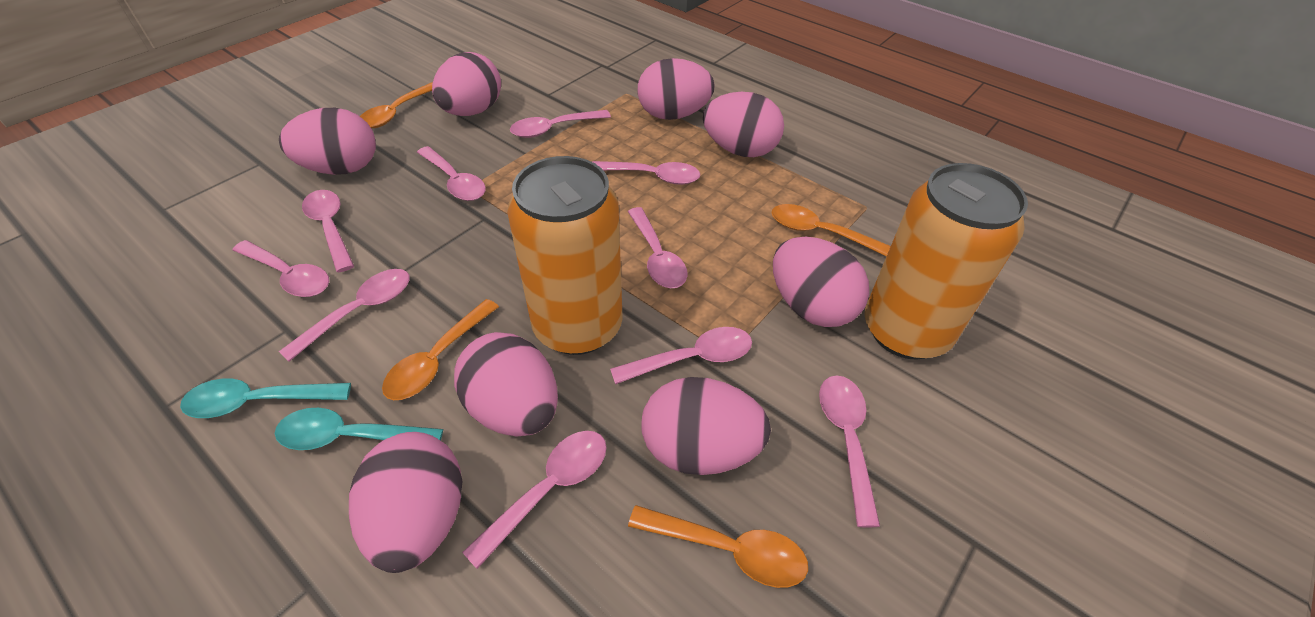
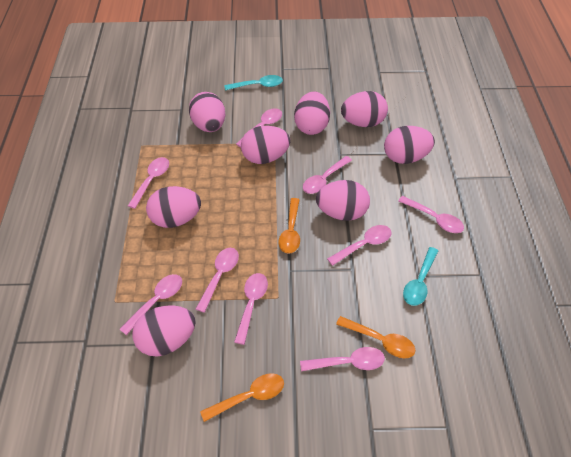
orange can: 2 -> 0
orange spoon: 4 -> 3
pink spoon: 10 -> 9

